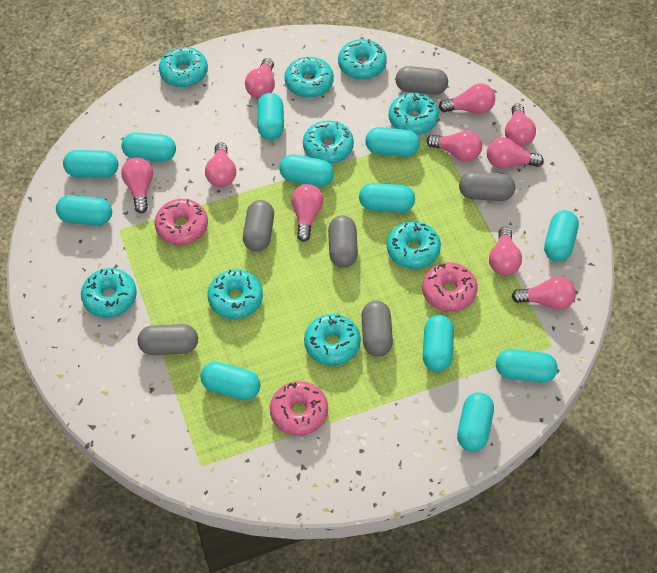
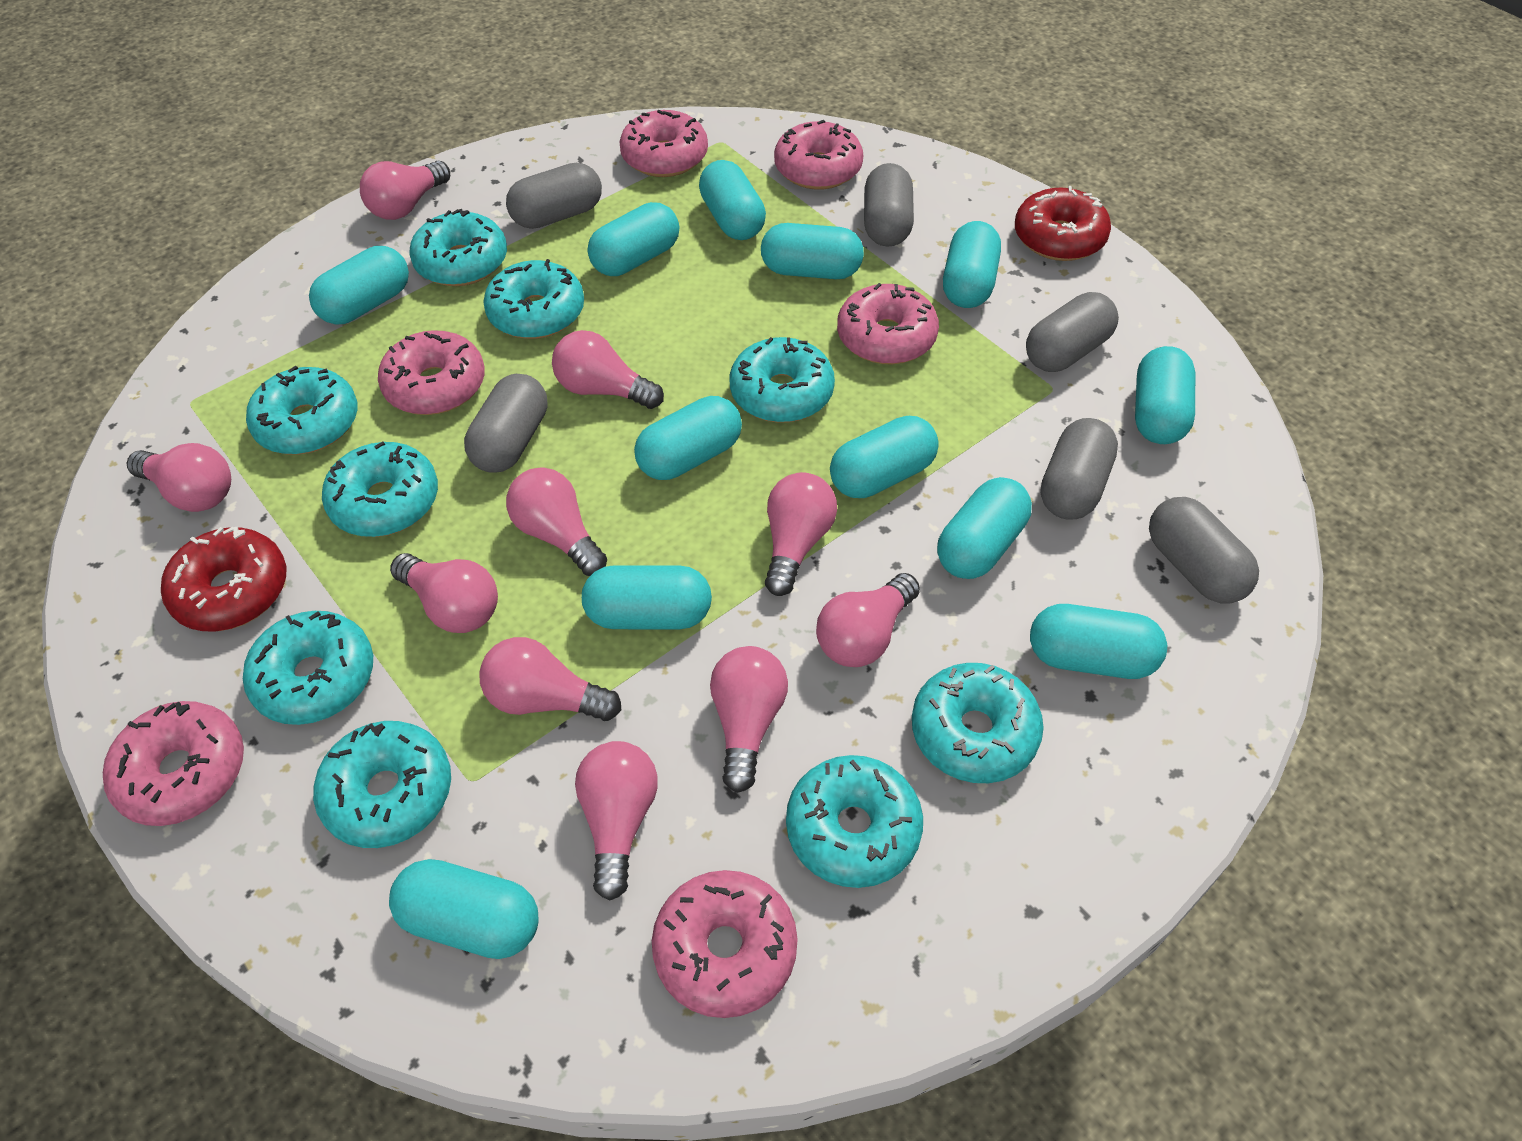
pink donut: 3 -> 6
red donut: 0 -> 2

